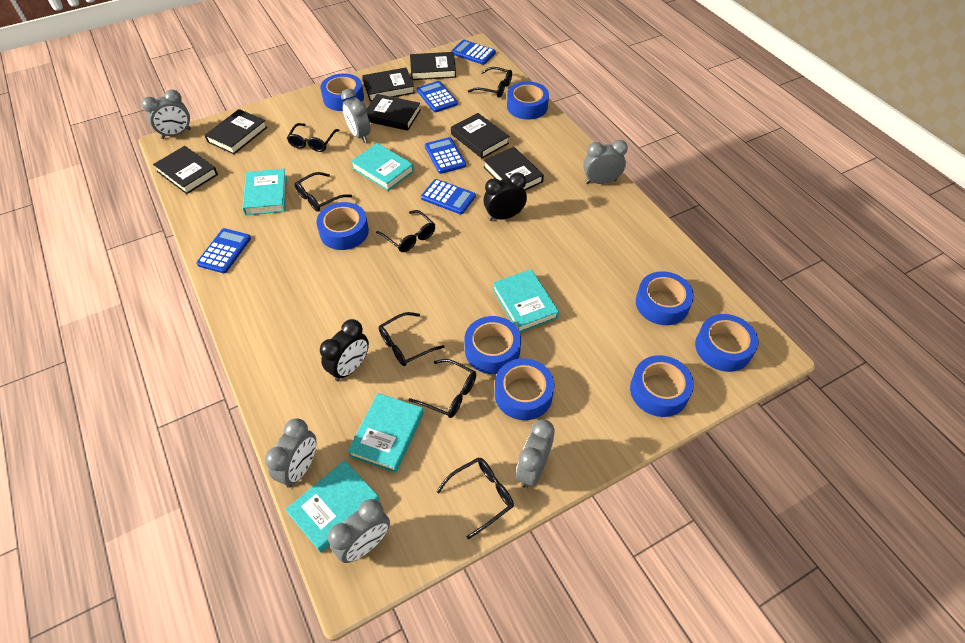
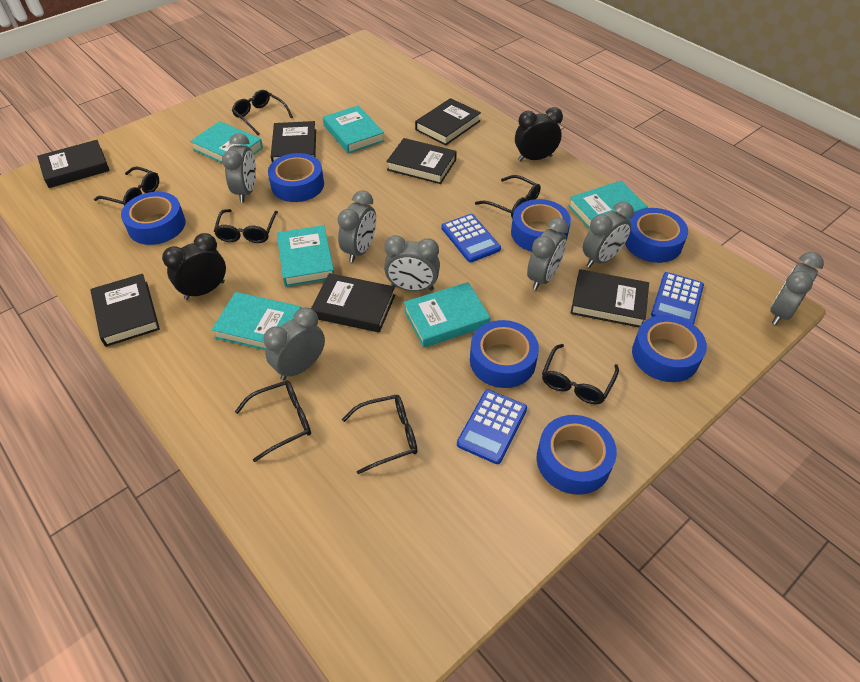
blue calculator: 5 -> 3
blue tape: 8 -> 7
grey clock: 6 -> 7
turquoise book: 5 -> 6

